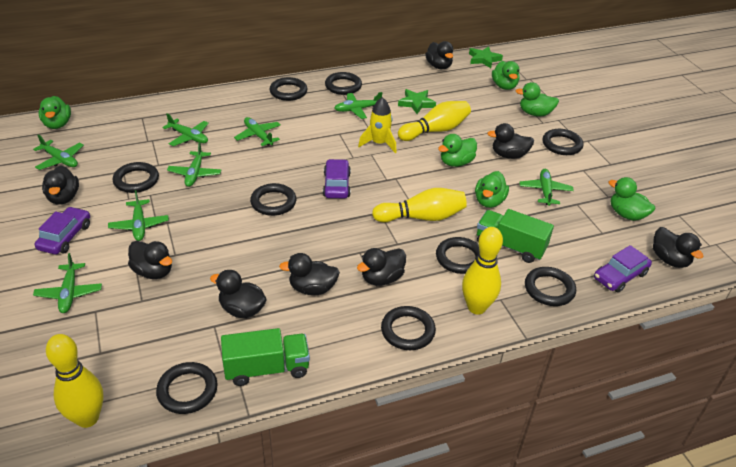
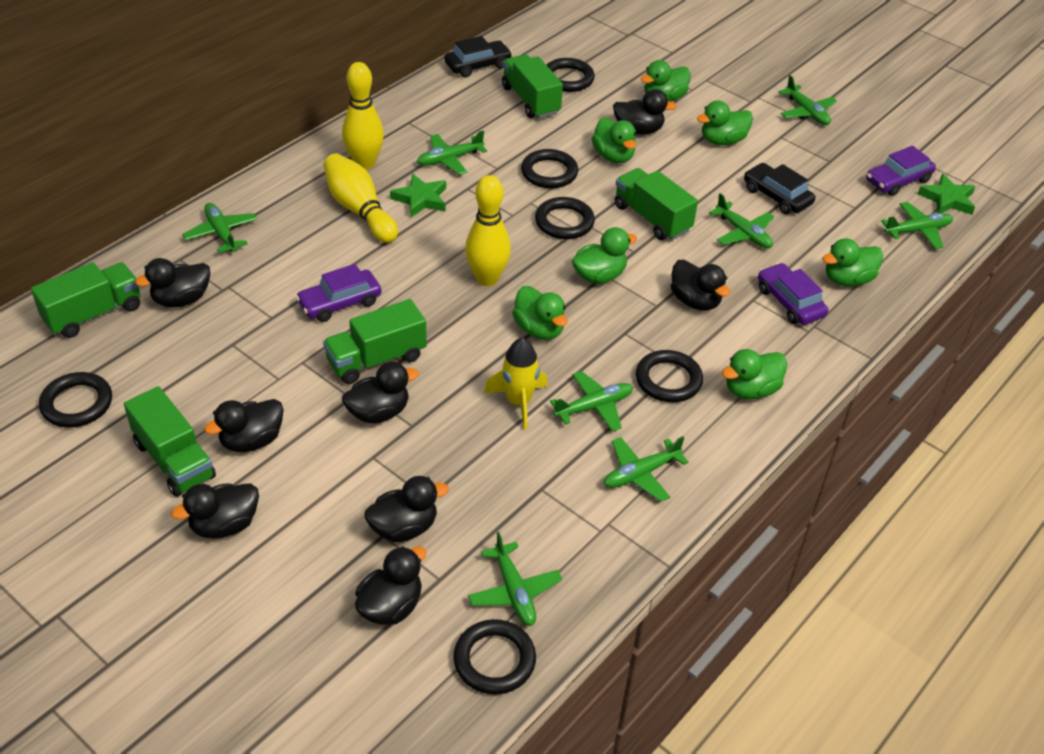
black car: 0 -> 2
black ring: 9 -> 6
green duck: 6 -> 7
green truck: 2 -> 5
yellow bowling pin: 4 -> 3

